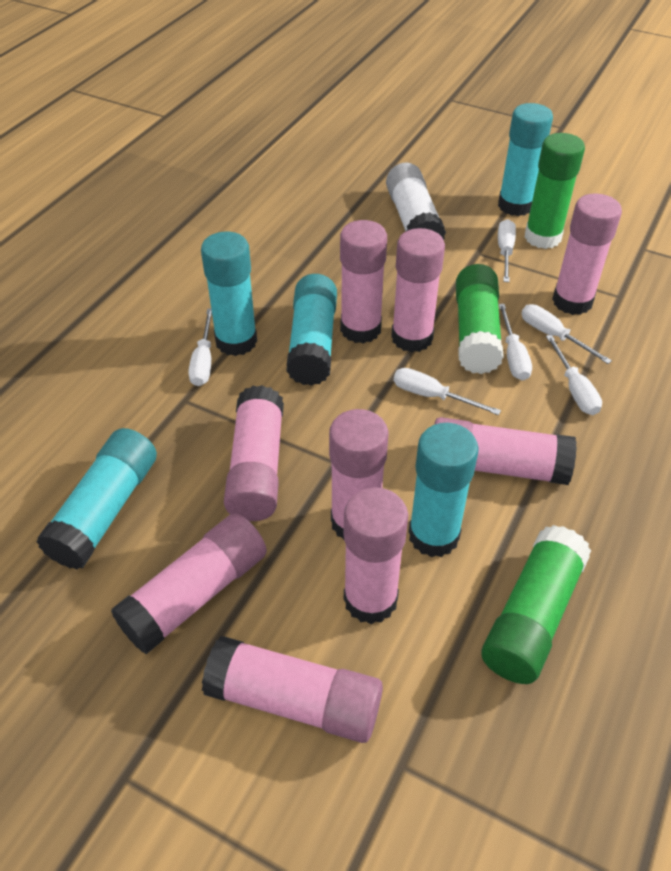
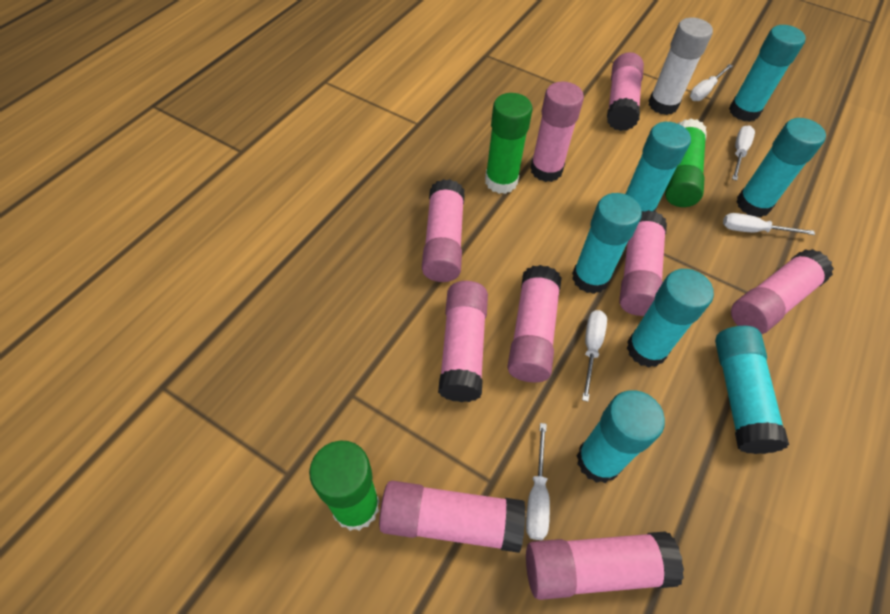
turquoise glue stick: 5 -> 7
white screwdriver: 6 -> 5

